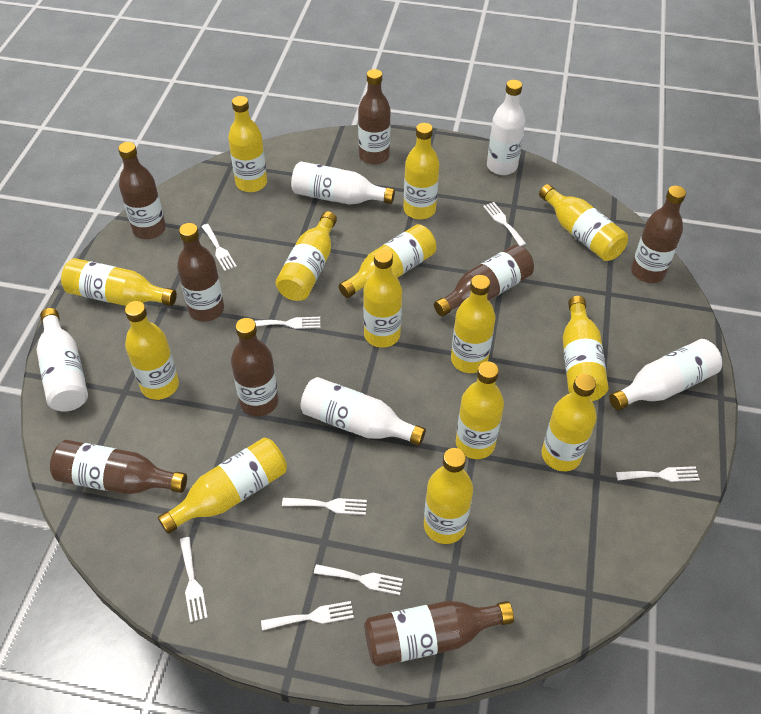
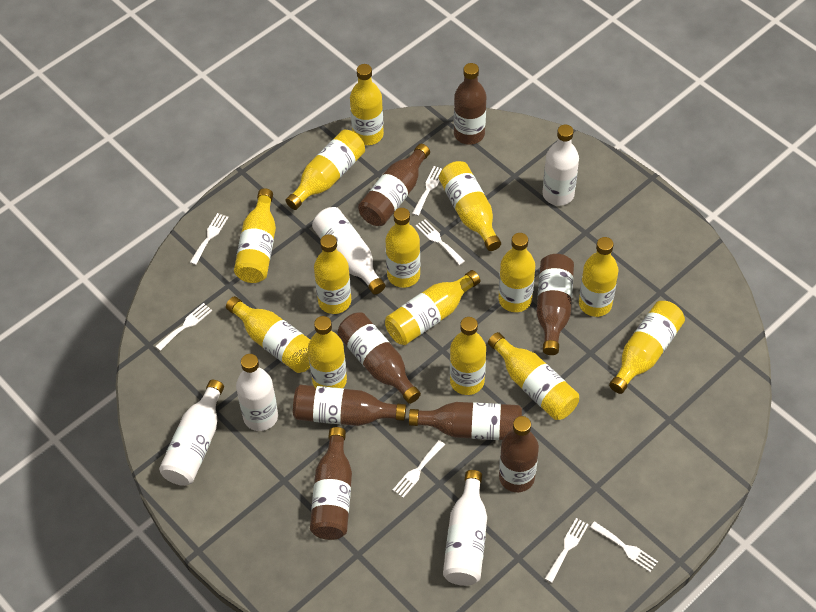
white fork: 8 -> 7

